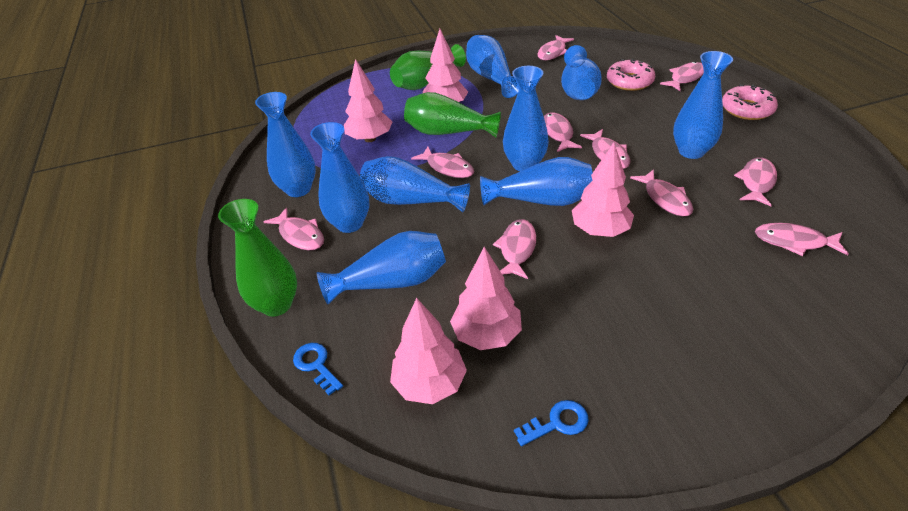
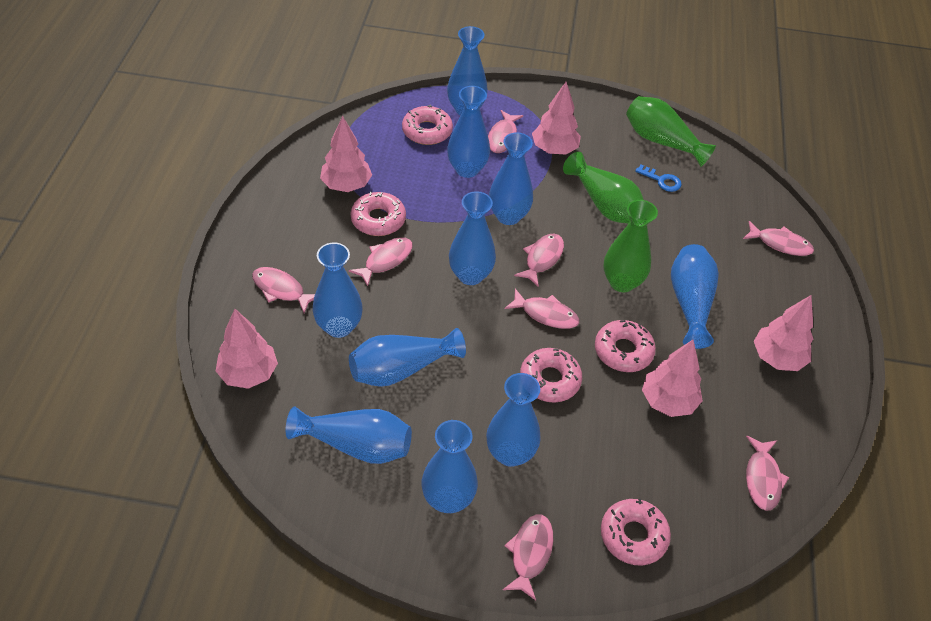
blue key: 2 -> 1
blue vase: 9 -> 10
pink donut: 2 -> 5
pink fish: 10 -> 8

